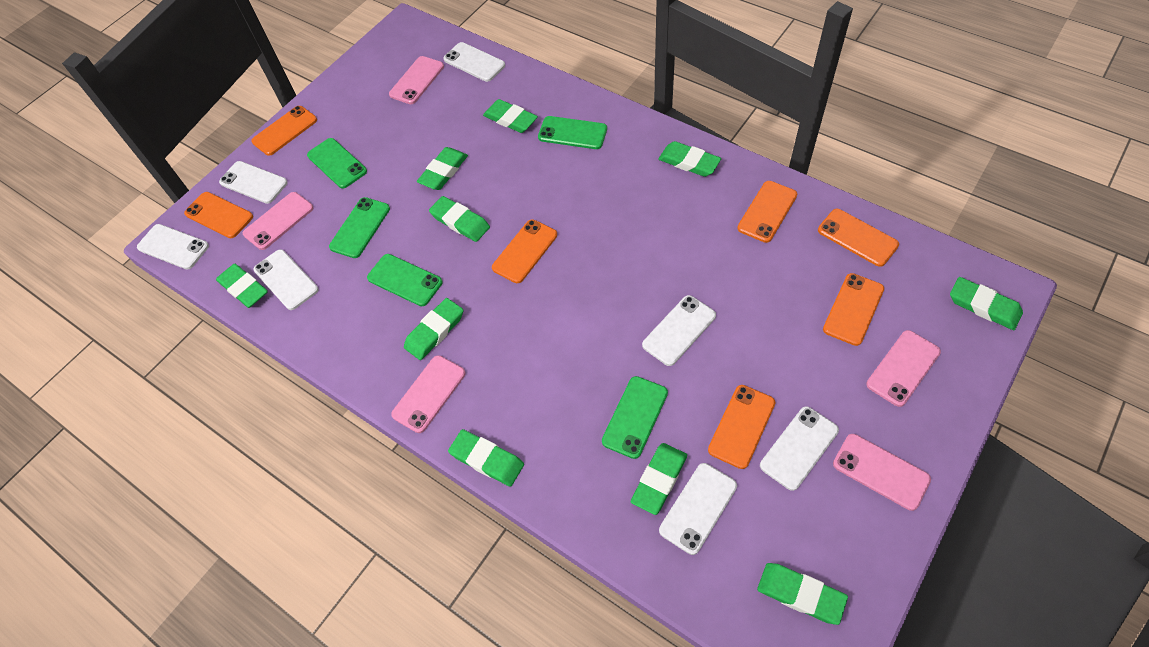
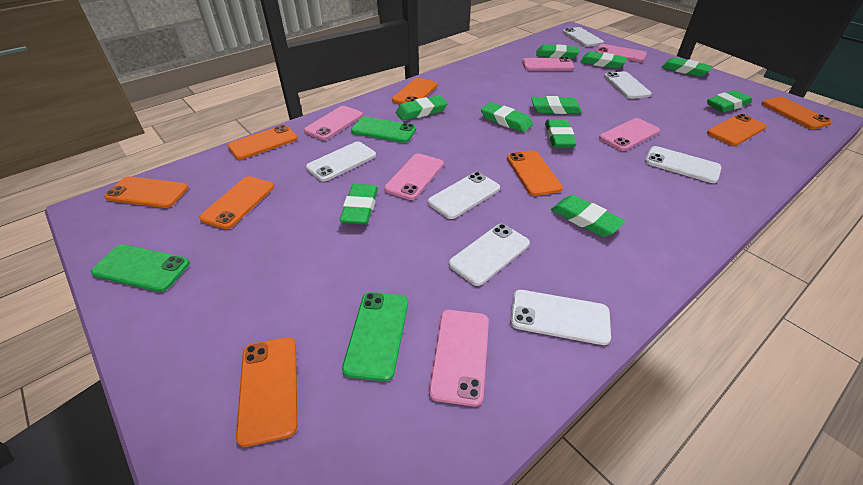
green phone: 5 -> 3
orange phone: 7 -> 8
pink phone: 5 -> 6

